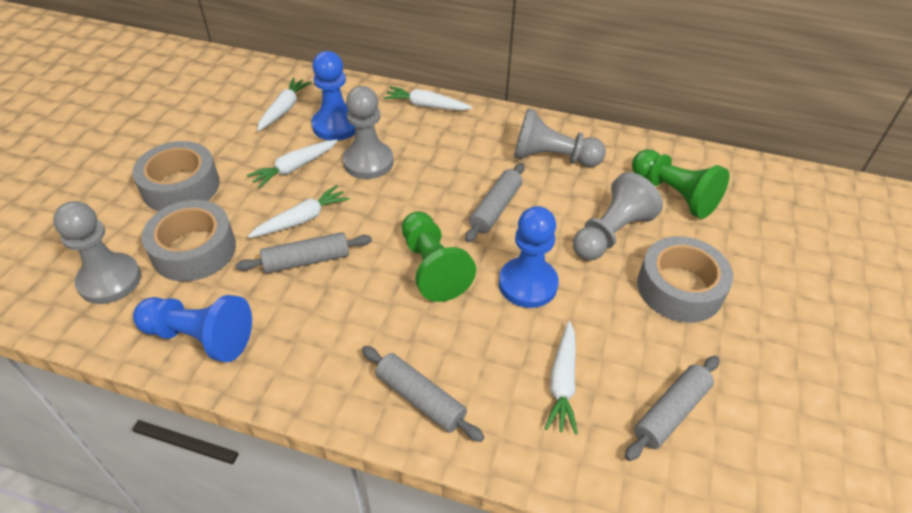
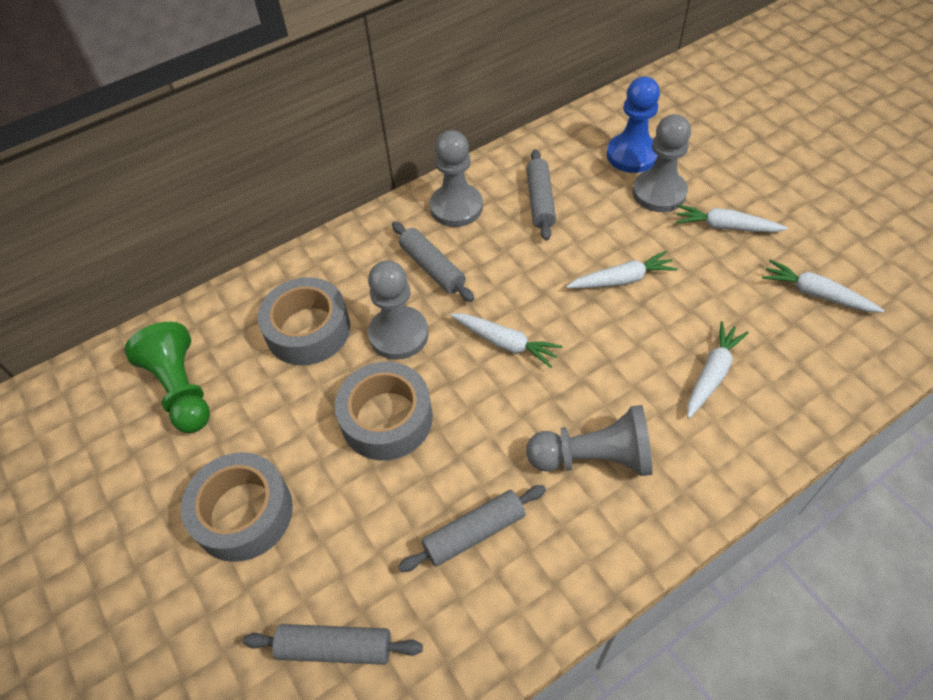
blue pawn: 3 -> 1
green pawn: 2 -> 1

